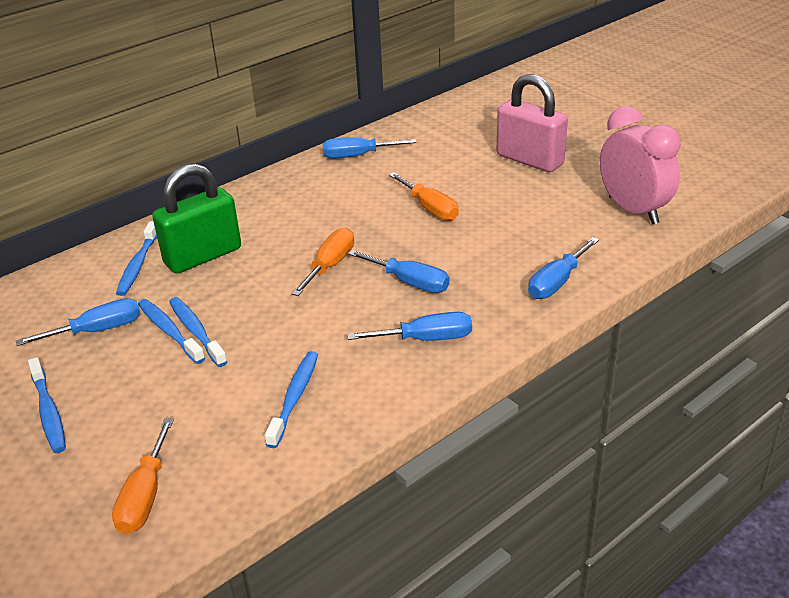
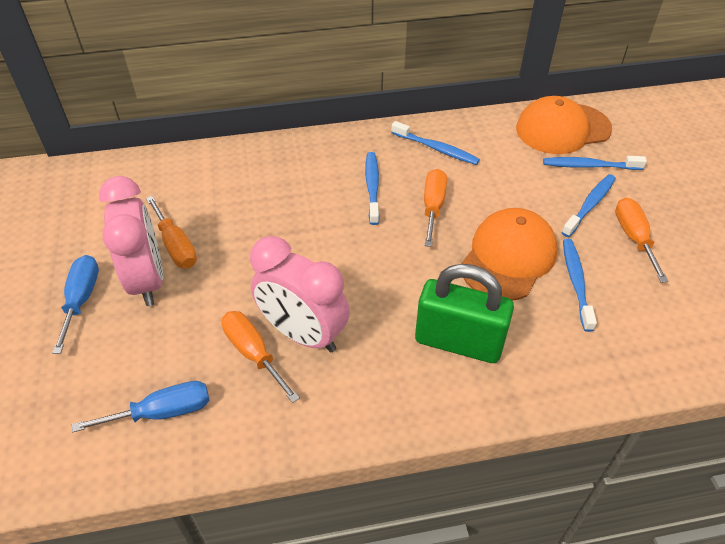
blue screwdriver: 5 -> 2
orange cap: 0 -> 2
orange screwdriver: 3 -> 4
pink clock: 1 -> 2
pink padlock: 1 -> 0

